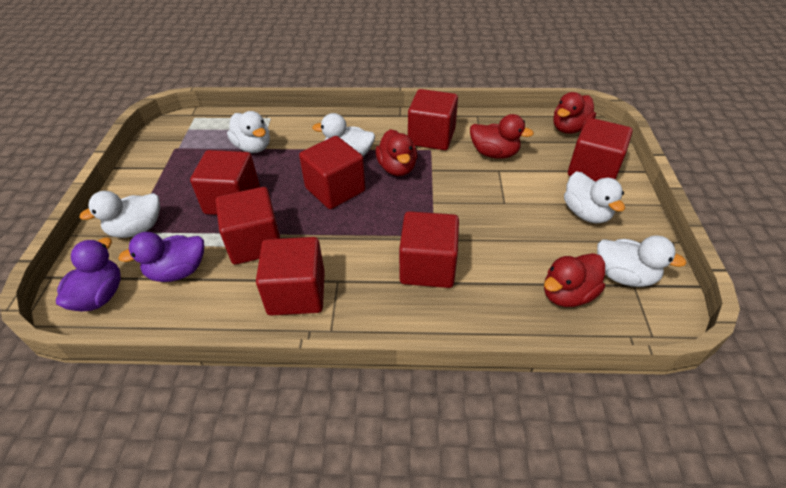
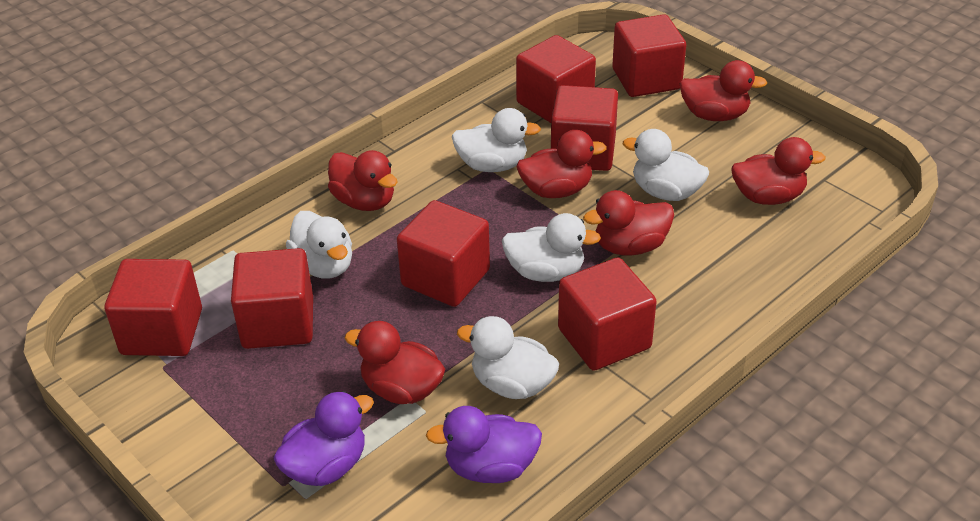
red duck: 4 -> 6

